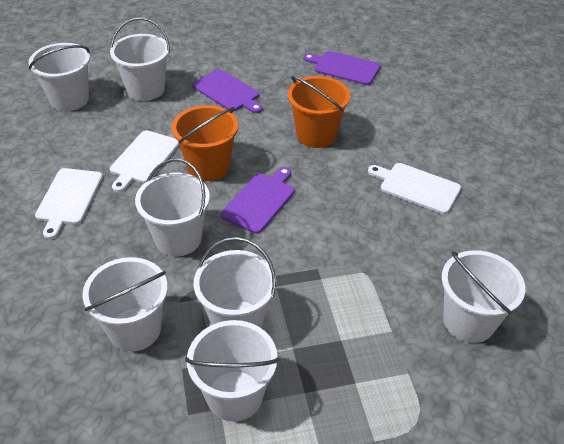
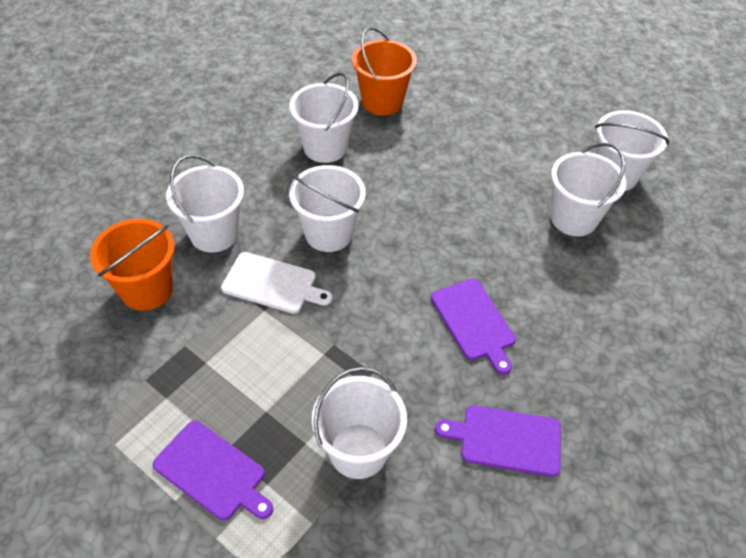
white bucket: 7 -> 6
white cutting board: 3 -> 1

